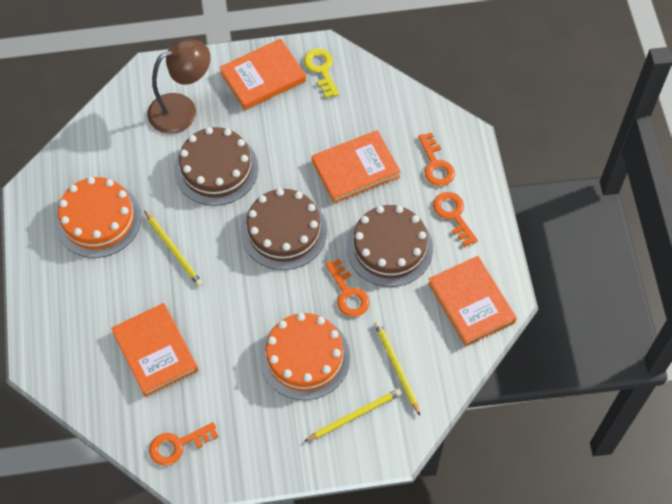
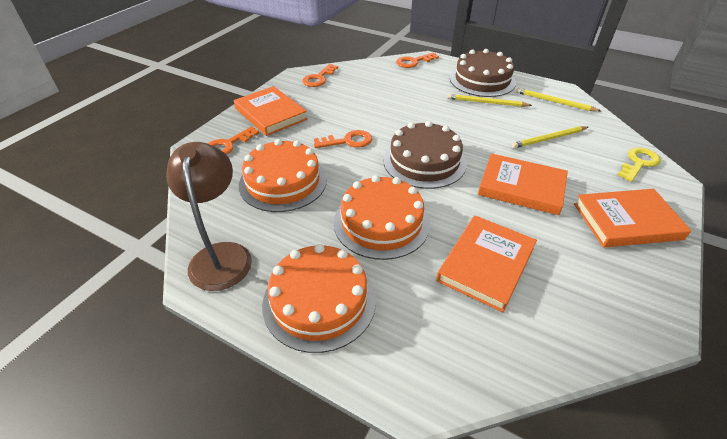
brown cake: 3 -> 2
orange cake: 2 -> 3

